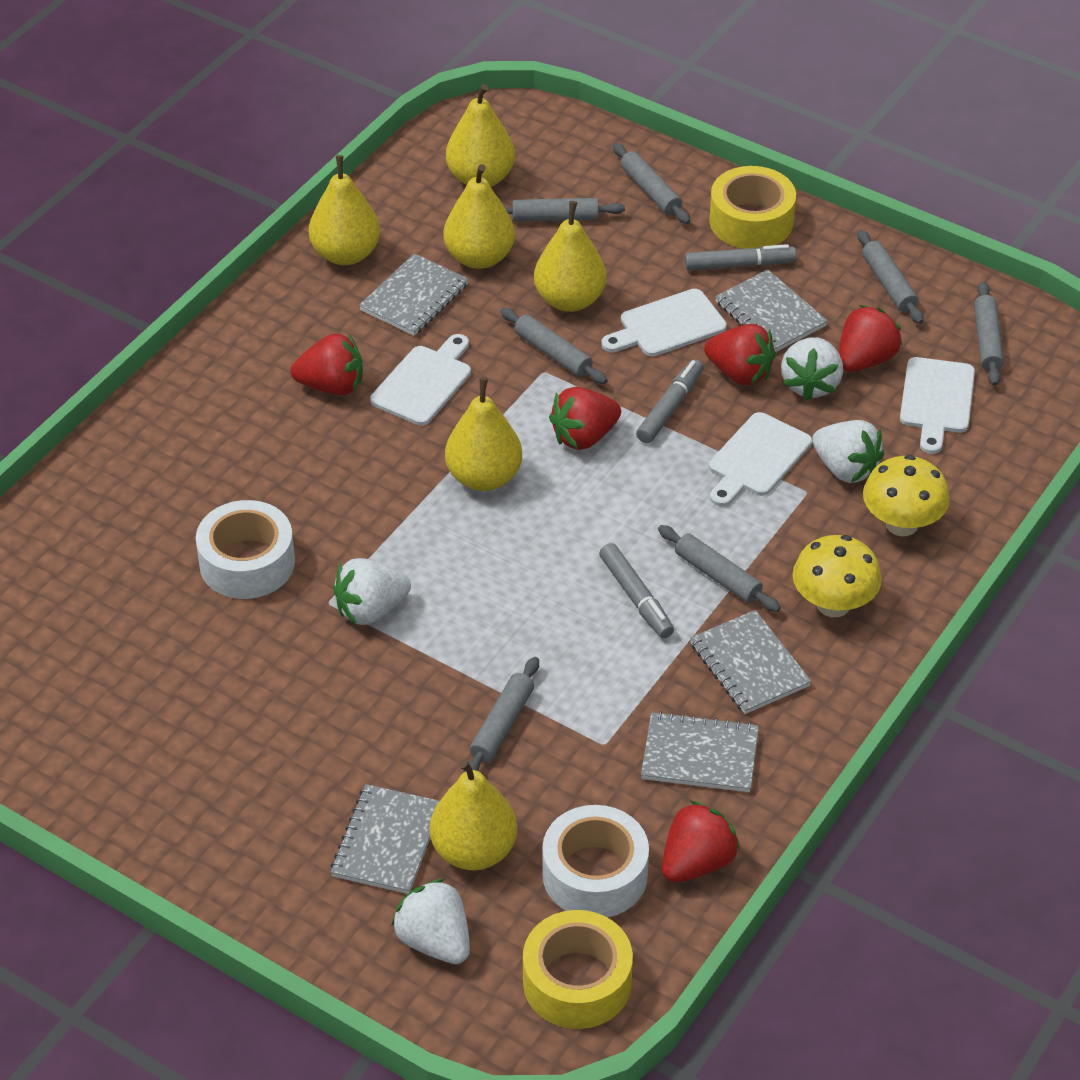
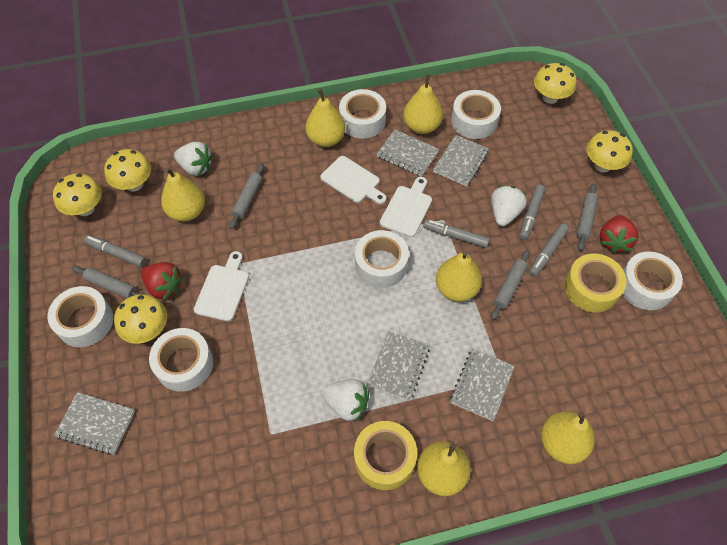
grey marker: 3 -> 4
grey rolling pin: 7 -> 4
red strawberry: 5 -> 2
white cutting board: 4 -> 3
white strawberry: 4 -> 3
white tape: 2 -> 6
yellow mushroom: 2 -> 5

